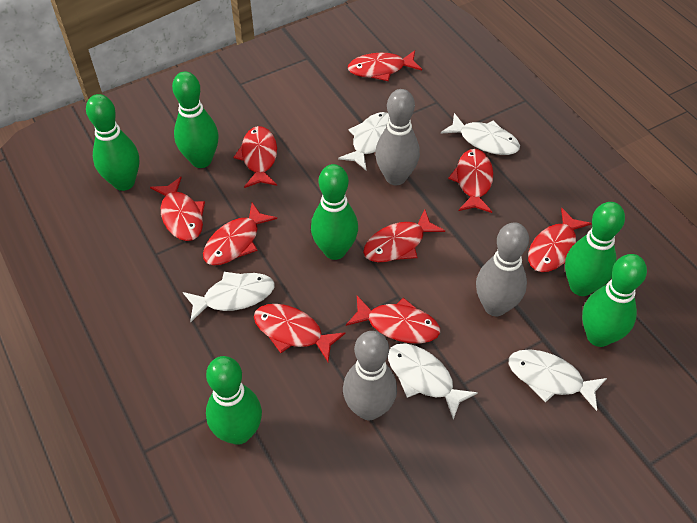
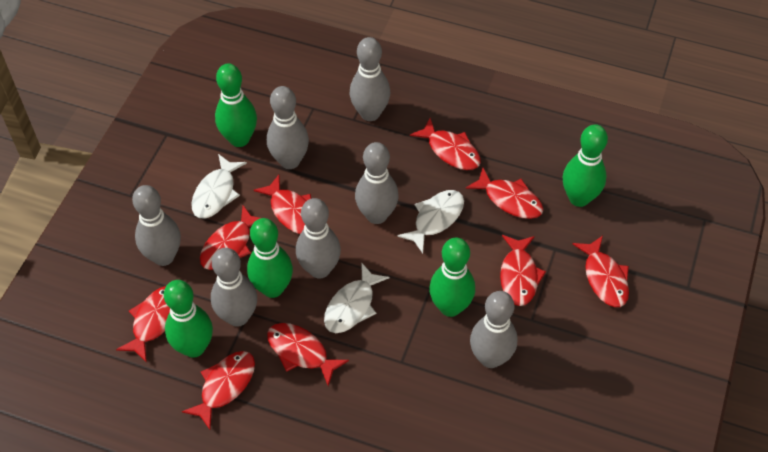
green bowling pin: 6 -> 5
grey bowling pin: 3 -> 7
white fish: 5 -> 3

